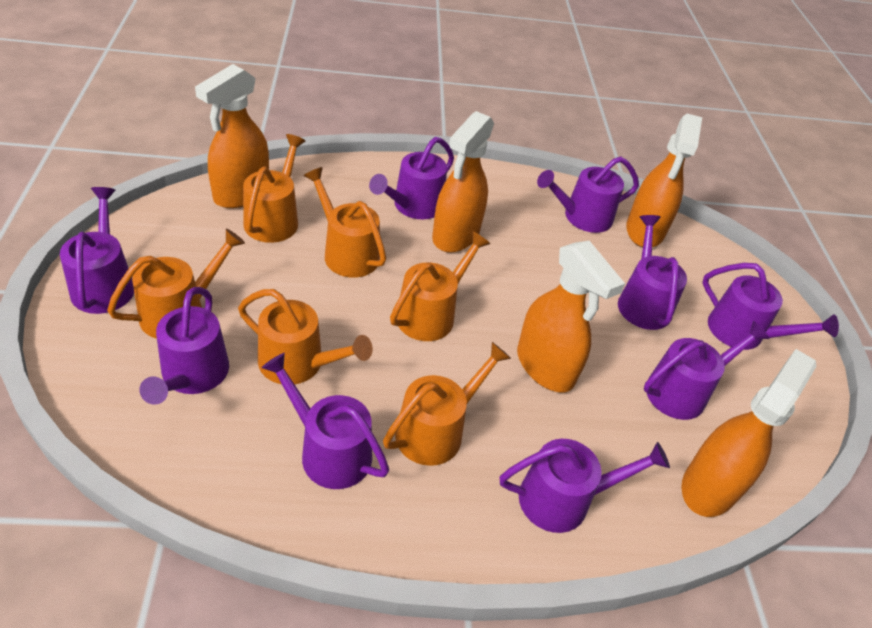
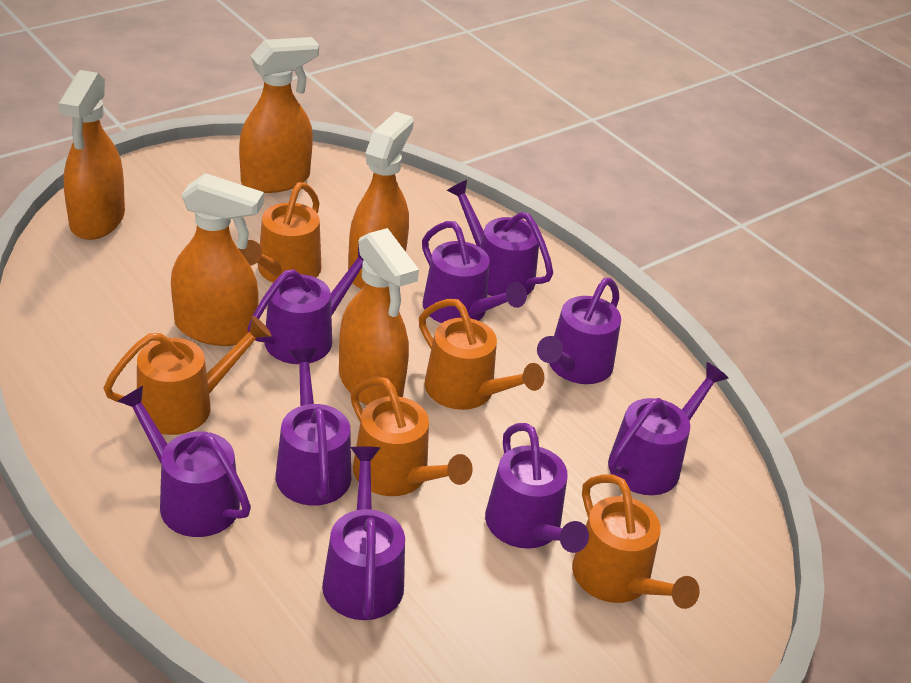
orange watering can: 6 -> 5

